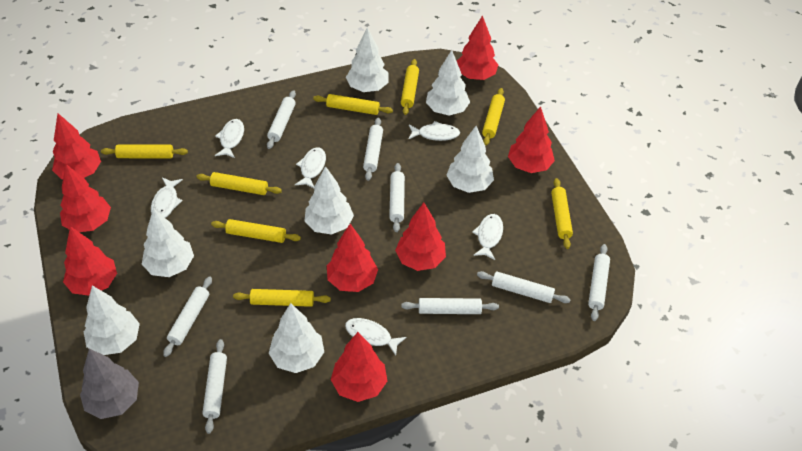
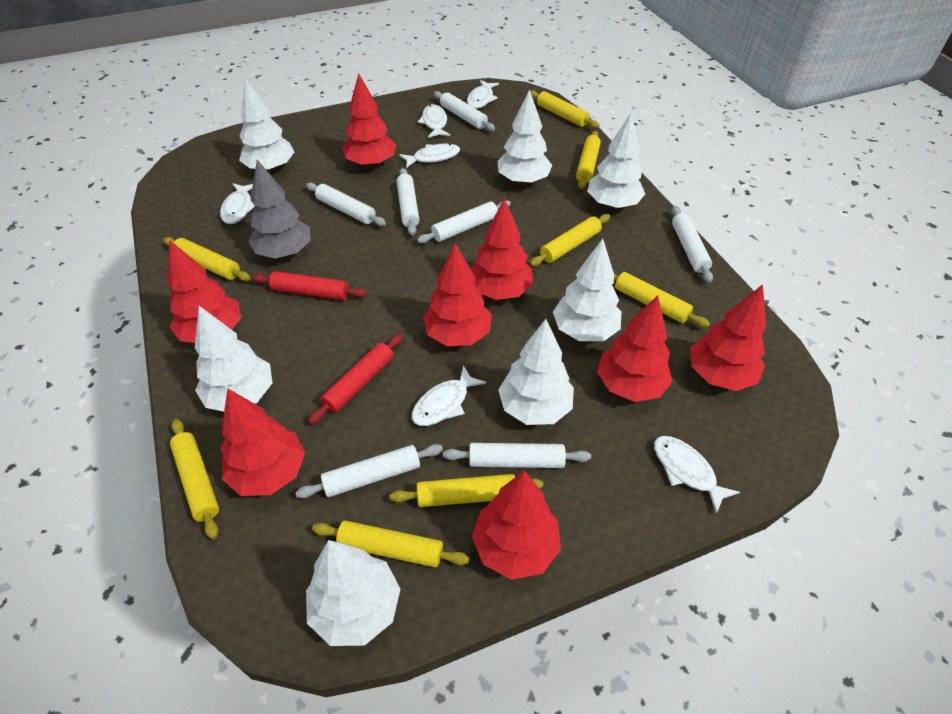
red rolling pin: 0 -> 2
white rolling pin: 8 -> 7

